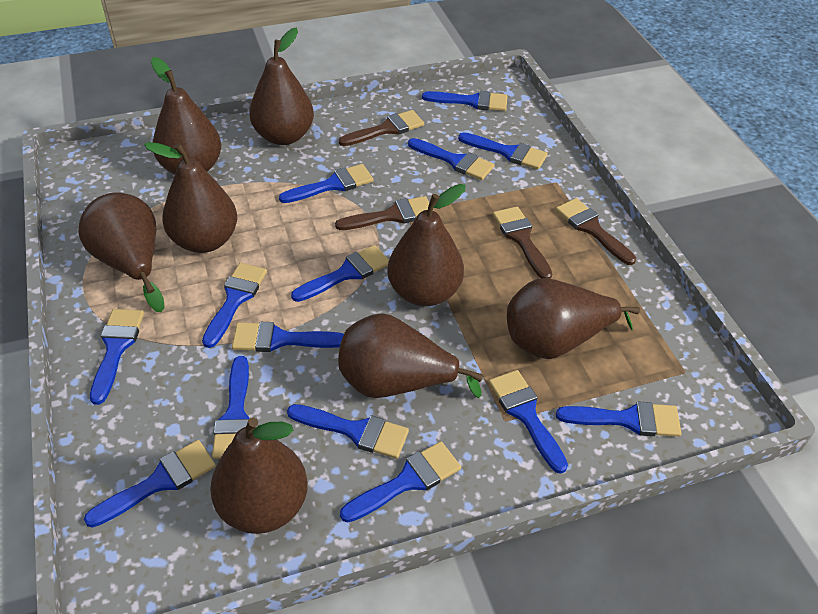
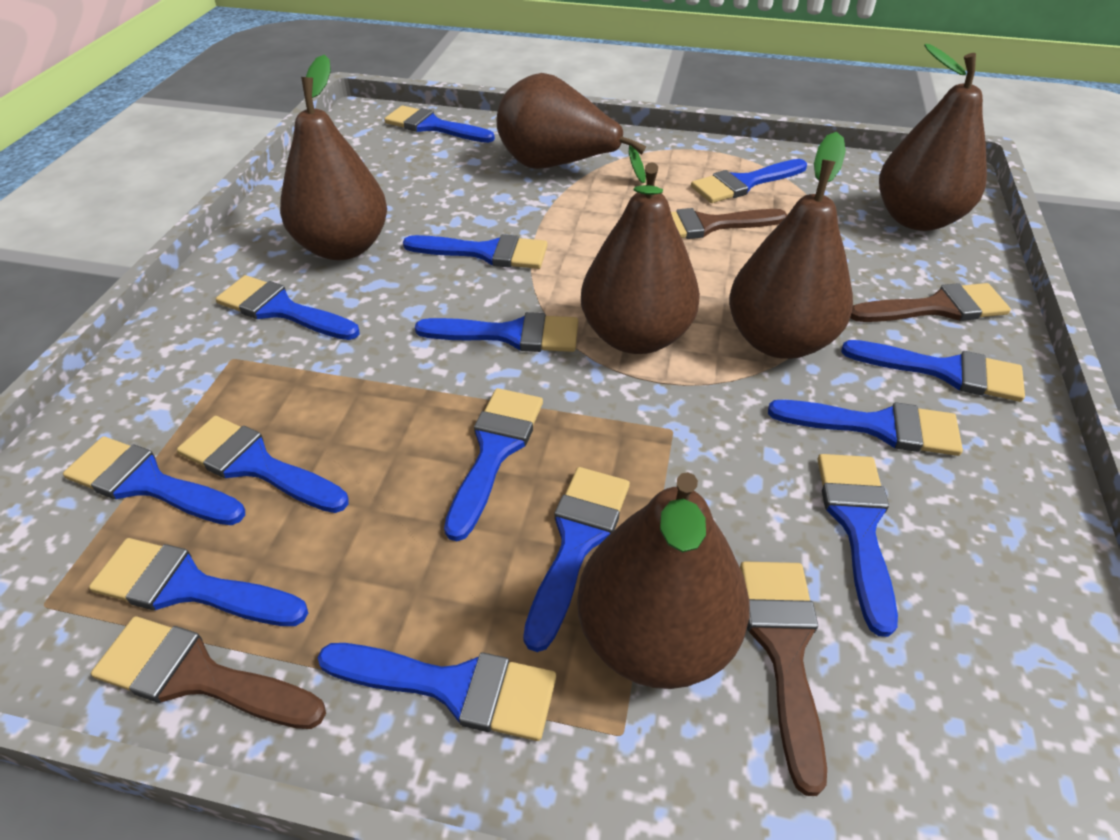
brown pear: 8 -> 6

